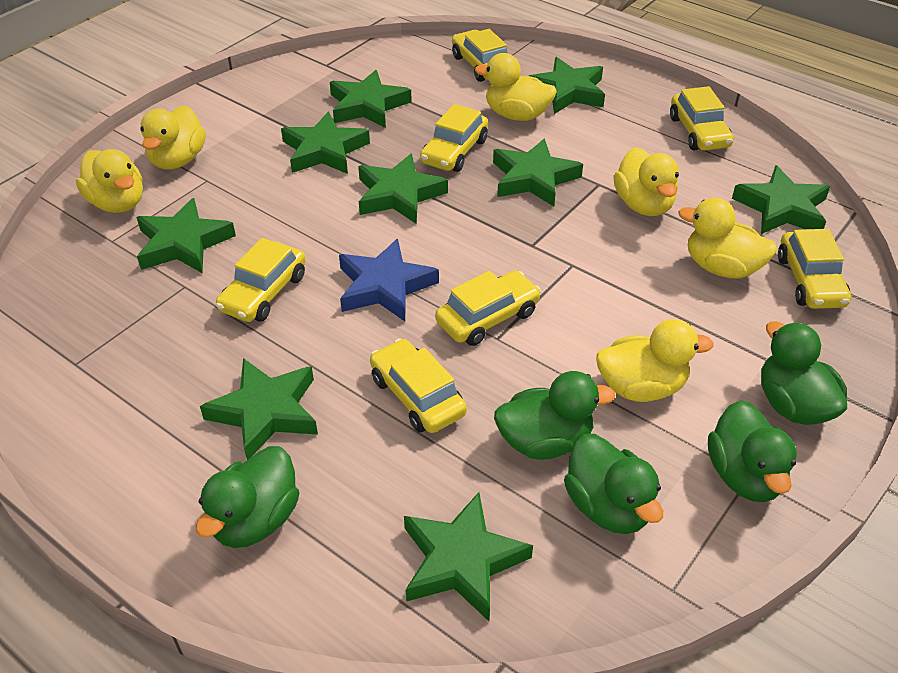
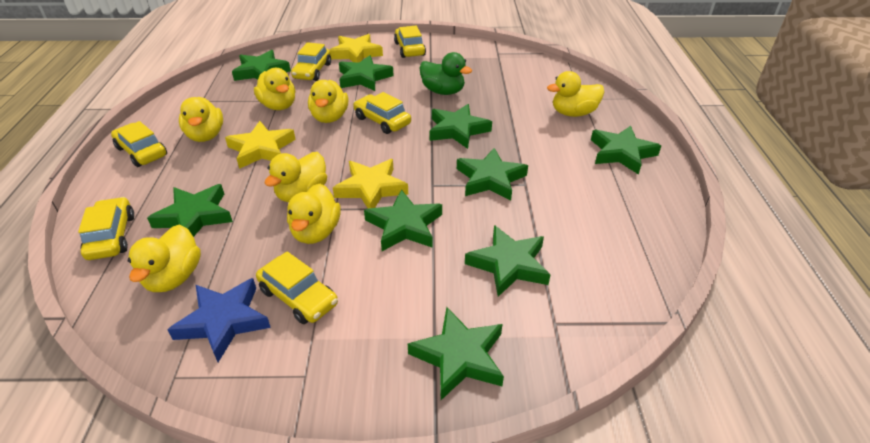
green duck: 5 -> 1
yellow car: 7 -> 6
yellow duck: 6 -> 7
yellow star: 0 -> 3

